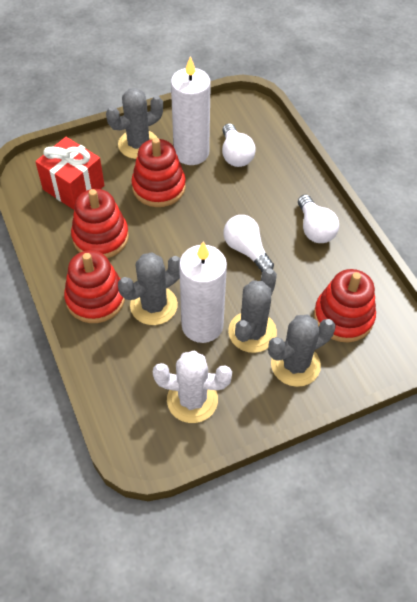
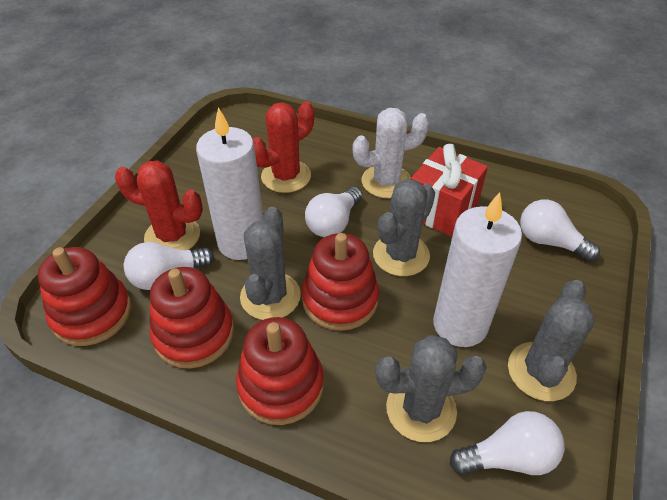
red cactus: 0 -> 2
white light bulb: 3 -> 4

